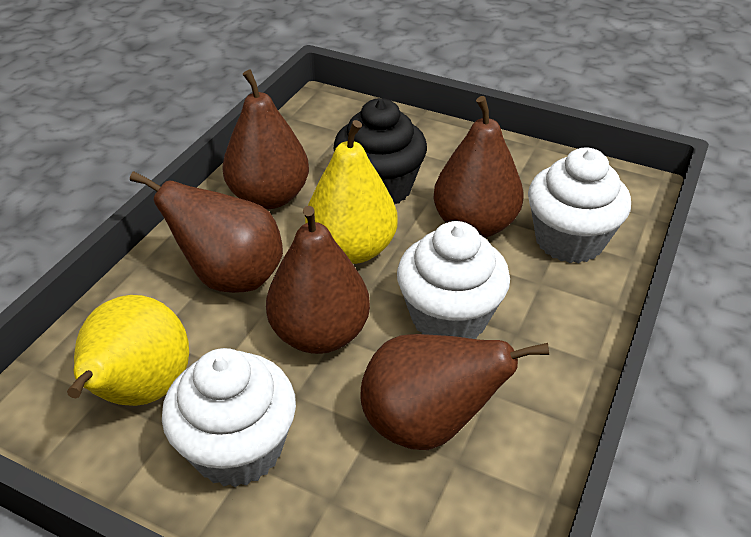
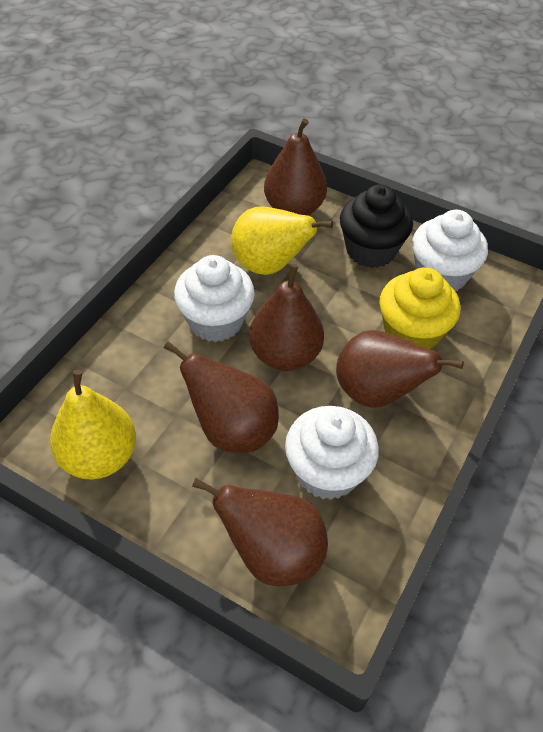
yellow cupcake: 0 -> 1

